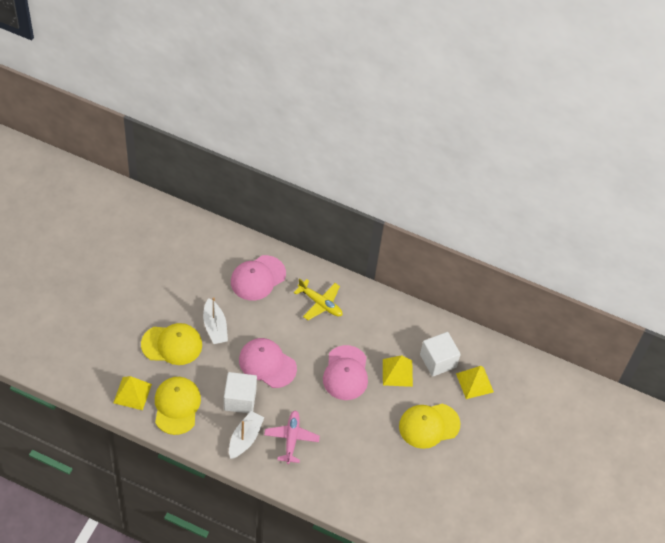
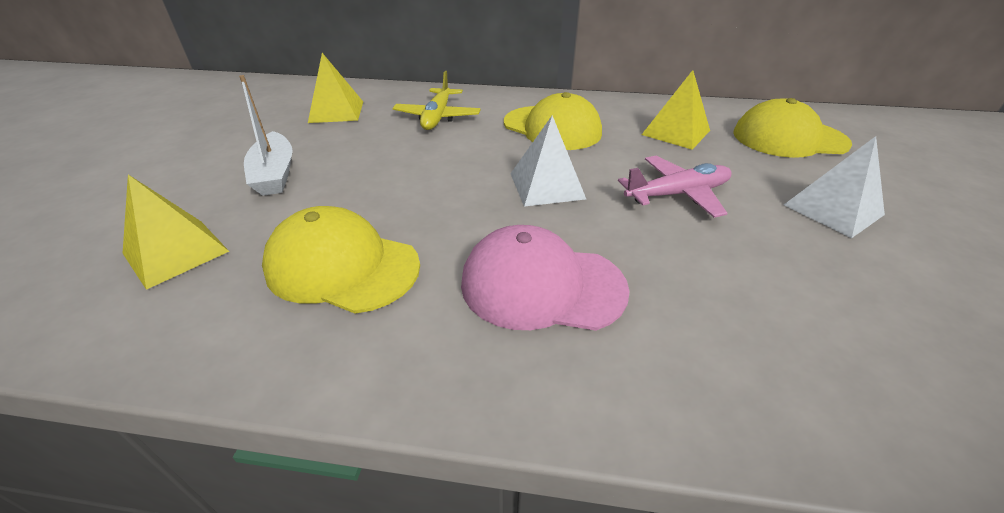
pink cap: 3 -> 1
white boat: 2 -> 1
white cube: 2 -> 0
white pyramid: 0 -> 2

